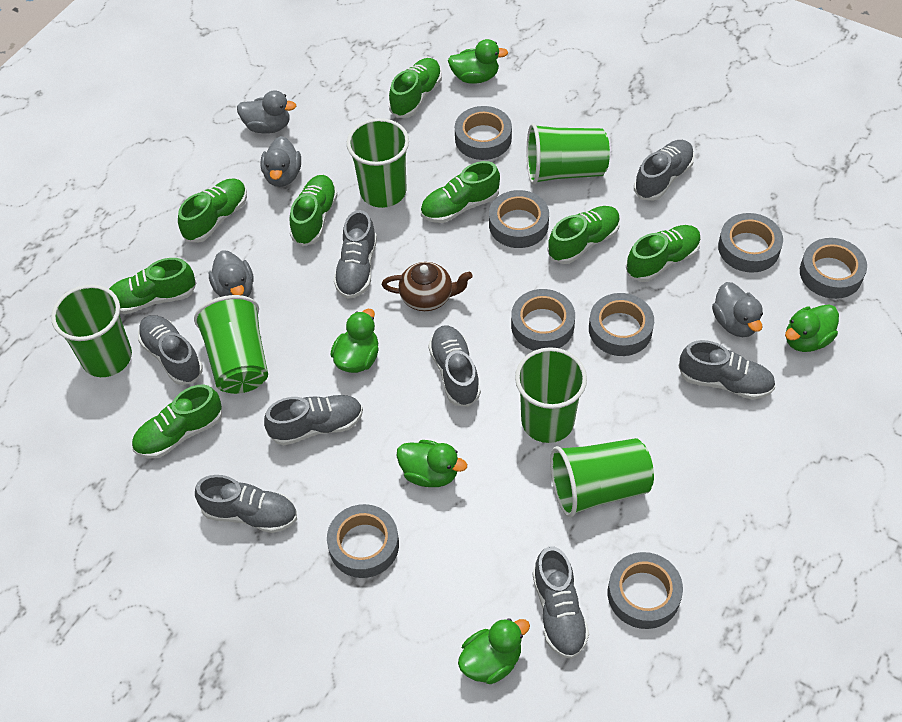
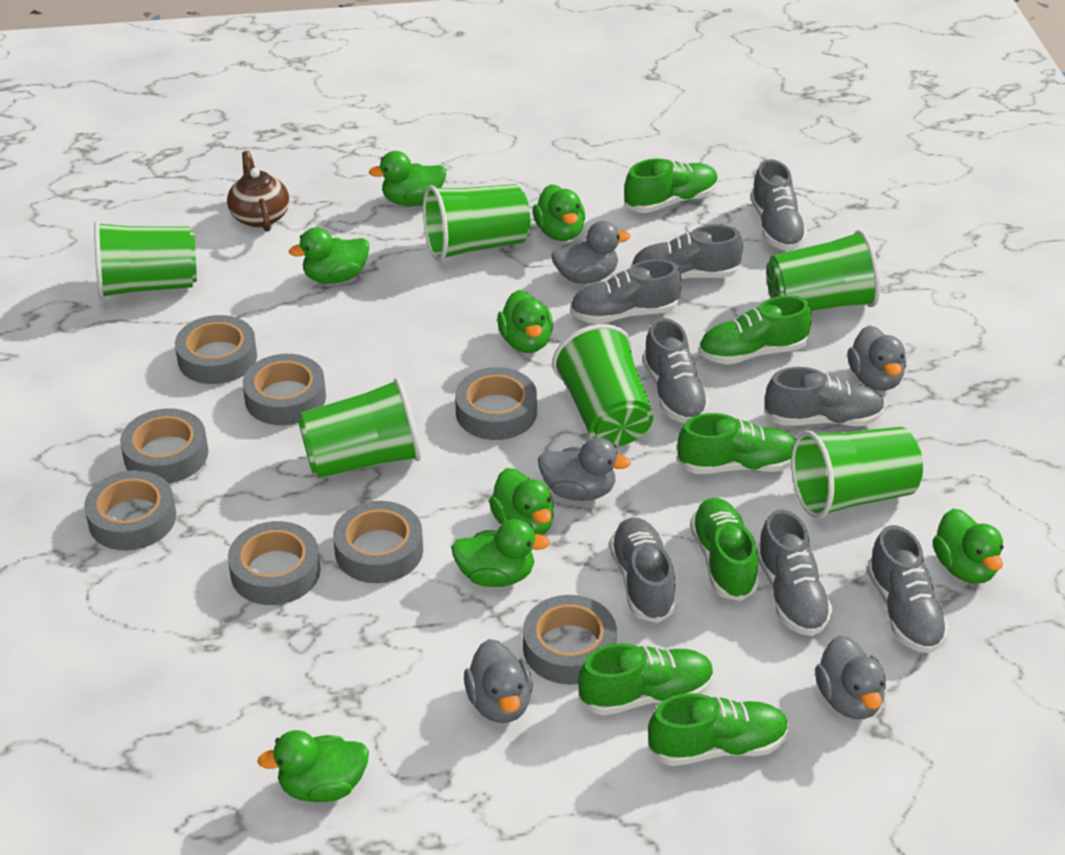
green duck: 5 -> 8
green shoe: 8 -> 6
grey duck: 4 -> 5

